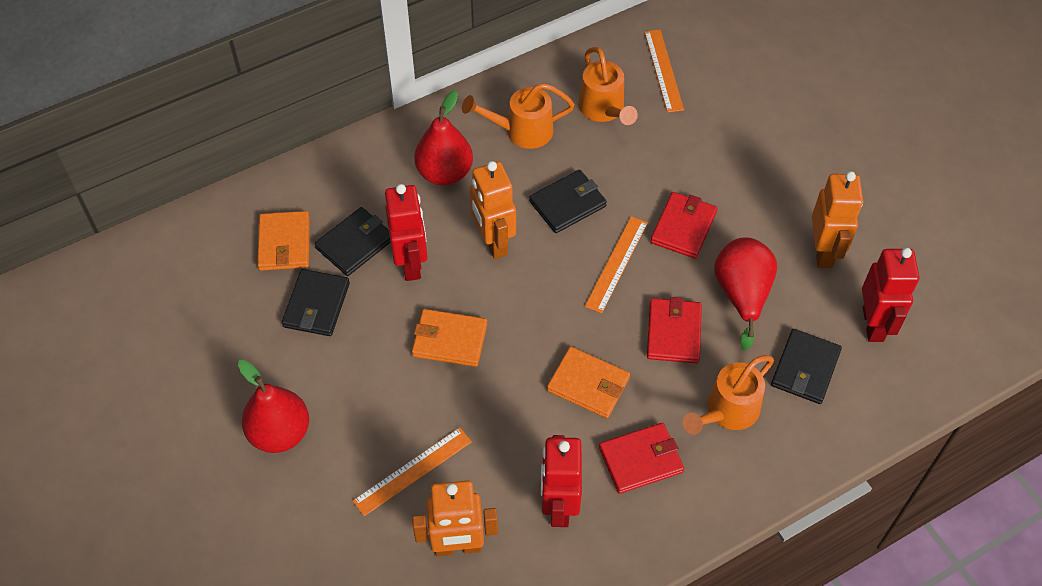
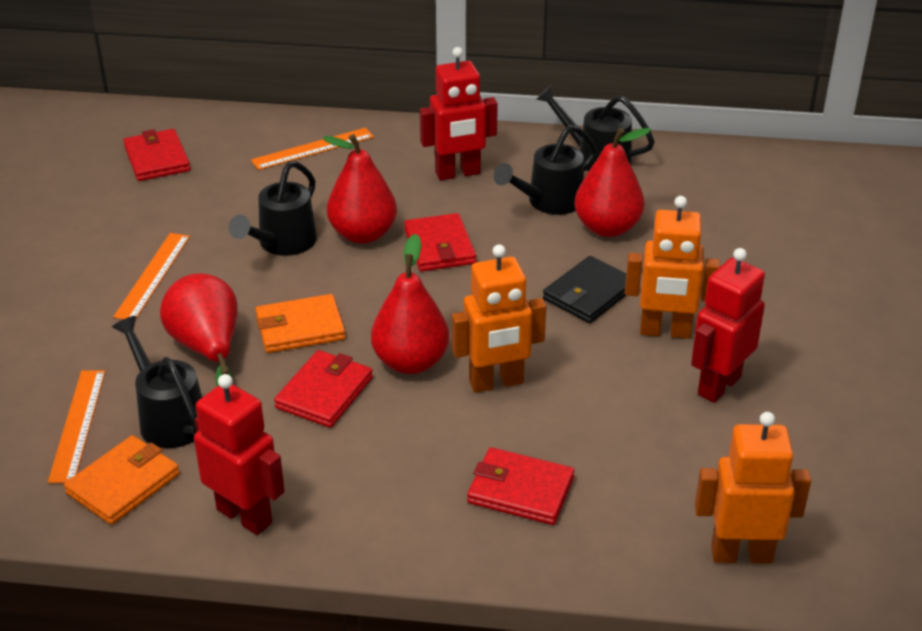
black wallet: 4 -> 1
black watering can: 0 -> 4
orange wallet: 3 -> 2
orange watering can: 3 -> 0
red pear: 3 -> 4
red wallet: 3 -> 4

